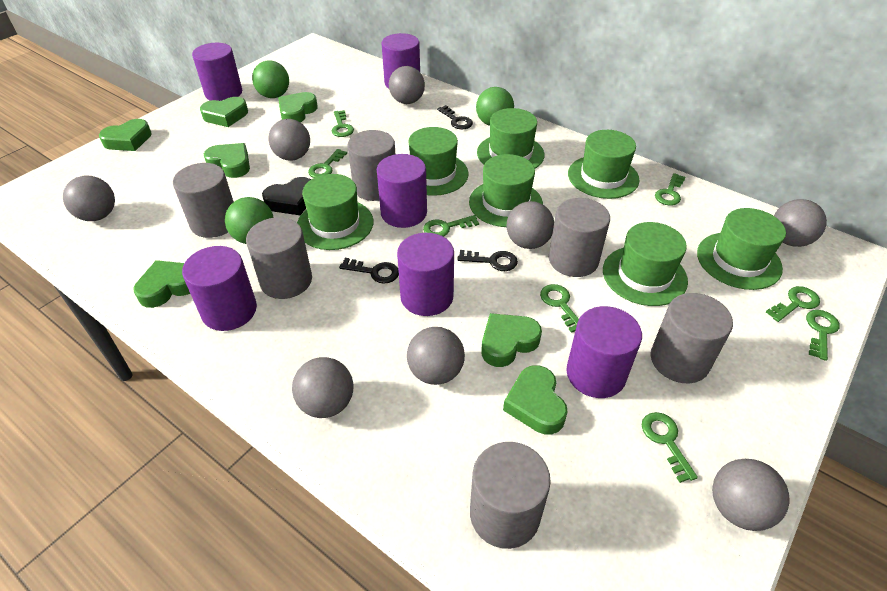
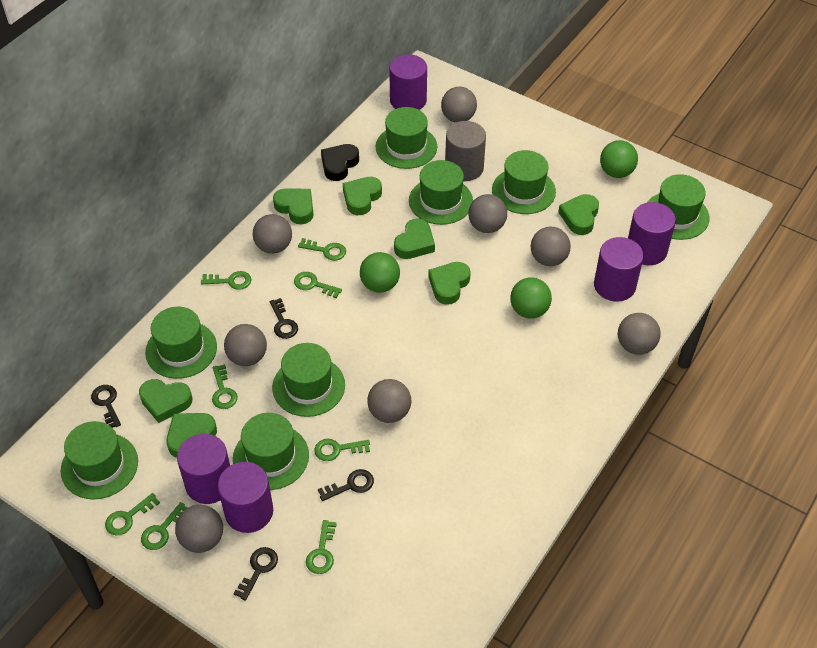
black key: 3 -> 4
green hat: 7 -> 8
grey cylinder: 6 -> 1
purple cylinder: 6 -> 5

